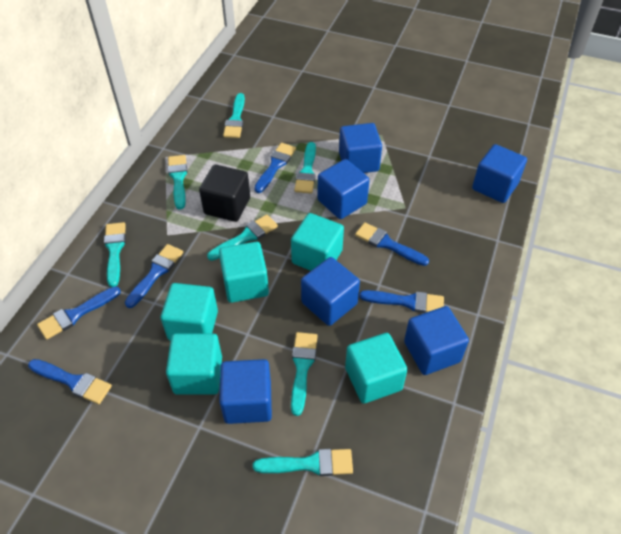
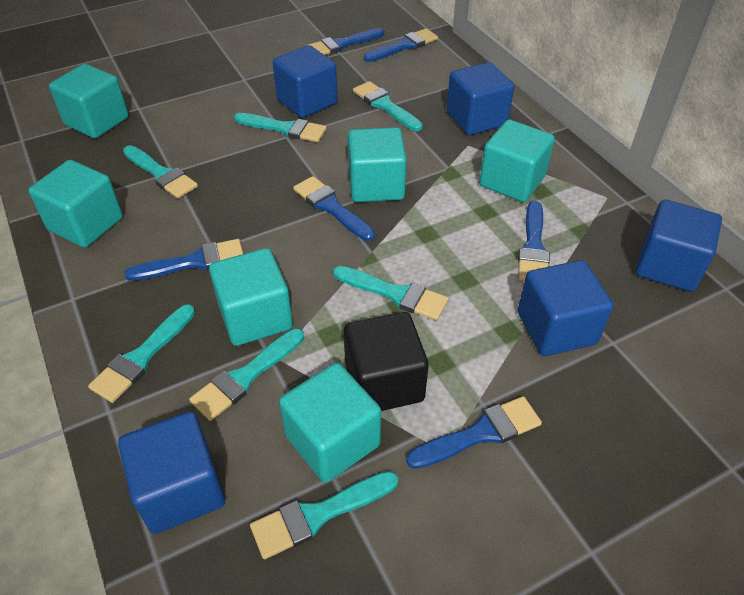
blue cube: 6 -> 5
turquoise cube: 5 -> 6

